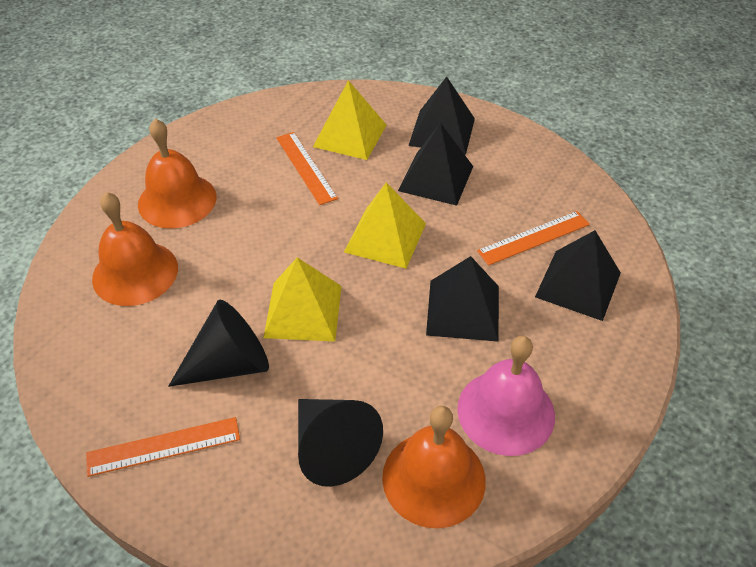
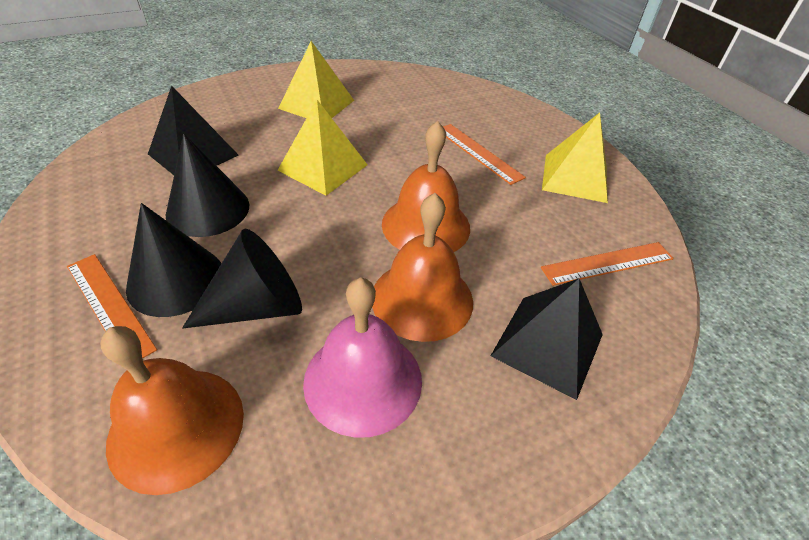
black cone: 2 -> 3
black pyramid: 4 -> 2

